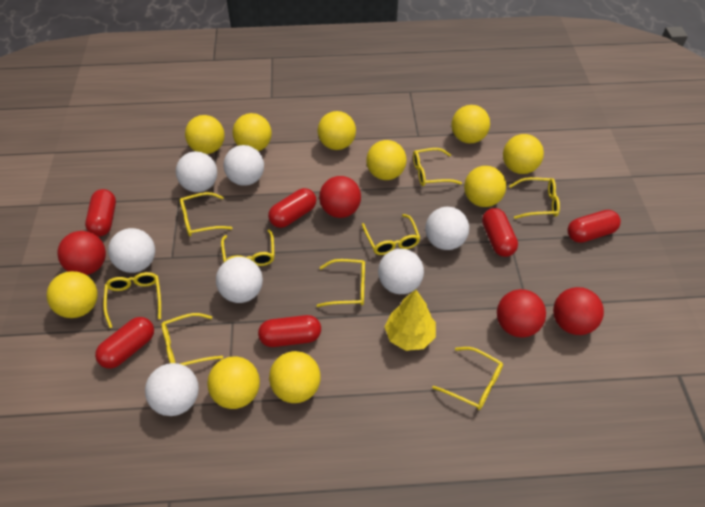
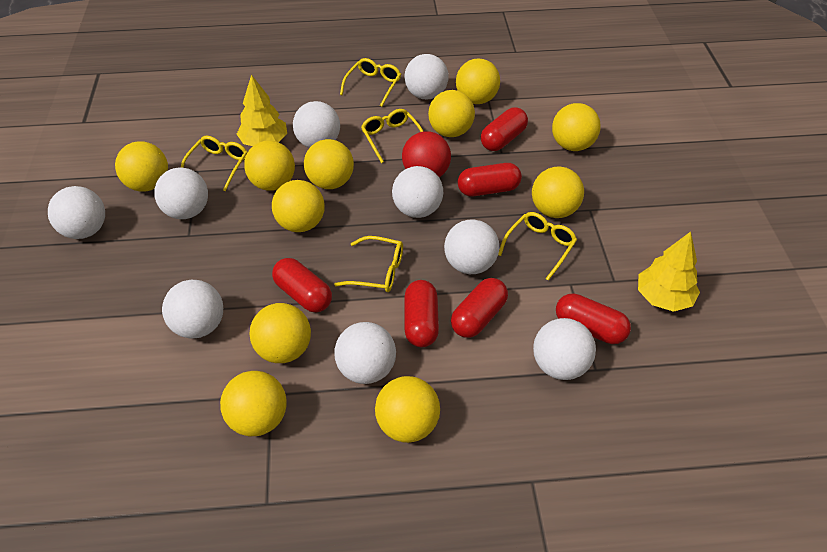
red ball: 4 -> 1
white ball: 7 -> 9
yellow ball: 10 -> 11
yellow glasses: 9 -> 5
yellow tree: 1 -> 2

